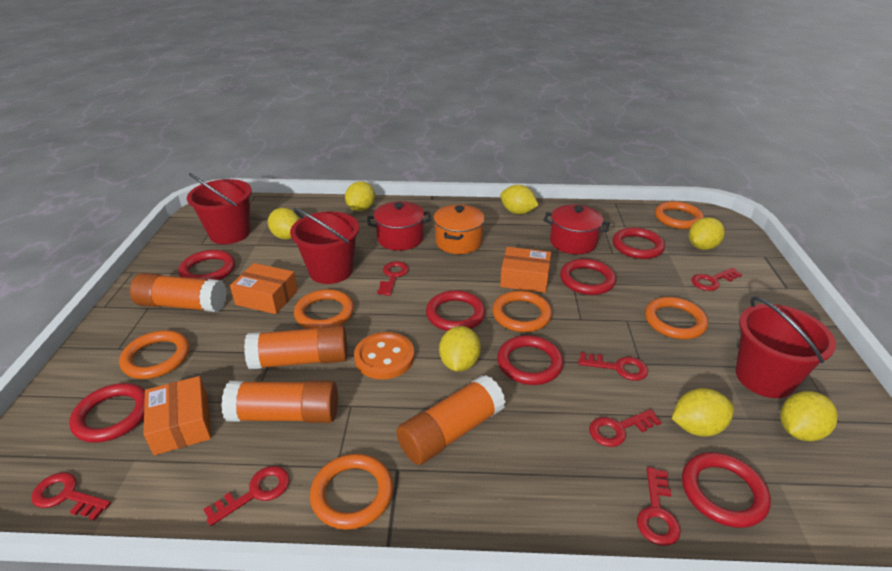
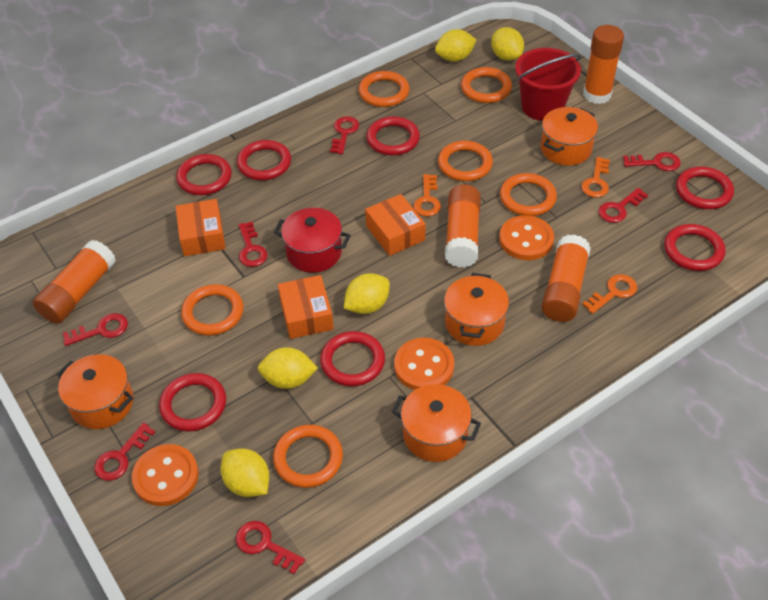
orange button: 1 -> 3
orange key: 0 -> 3
orange pot: 1 -> 4
red bucket: 3 -> 1
red pot: 2 -> 1
yellow lemon: 7 -> 5

